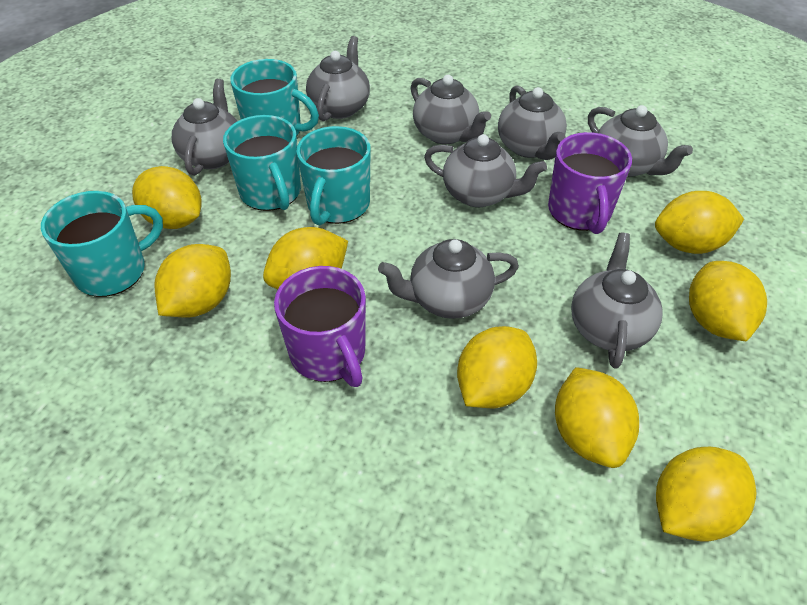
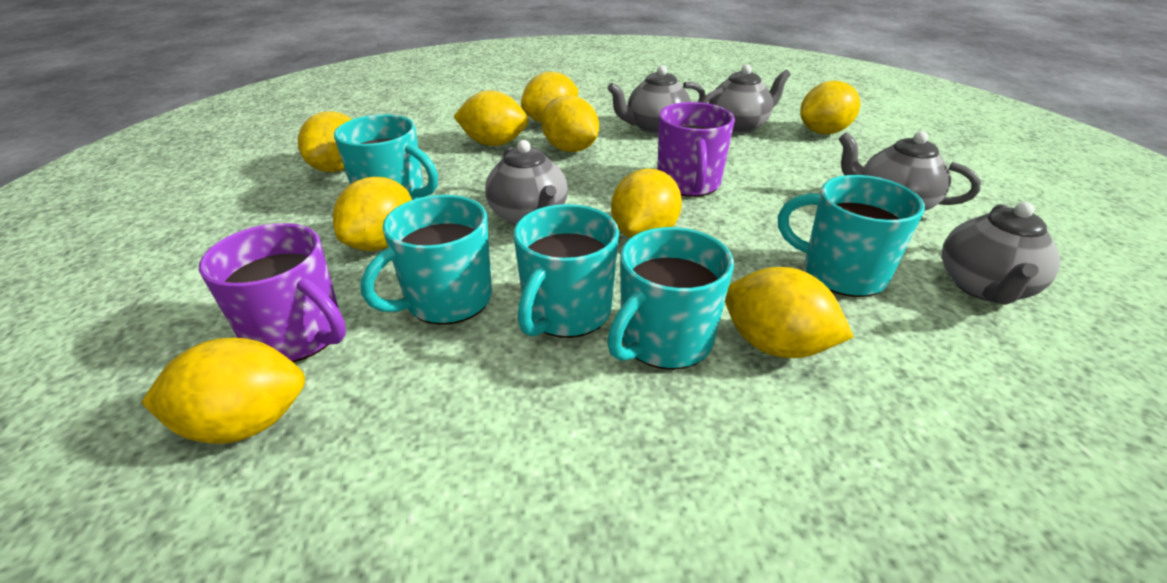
grey teapot: 8 -> 5
turquoise mug: 4 -> 5
yellow lemon: 8 -> 9

